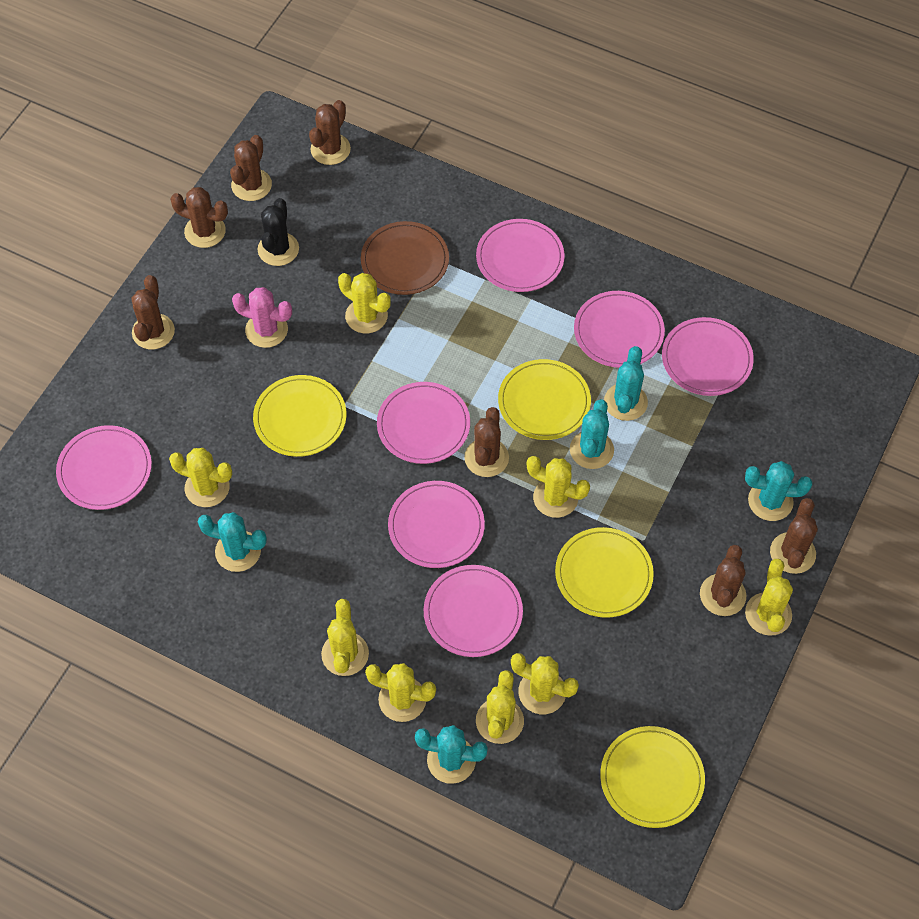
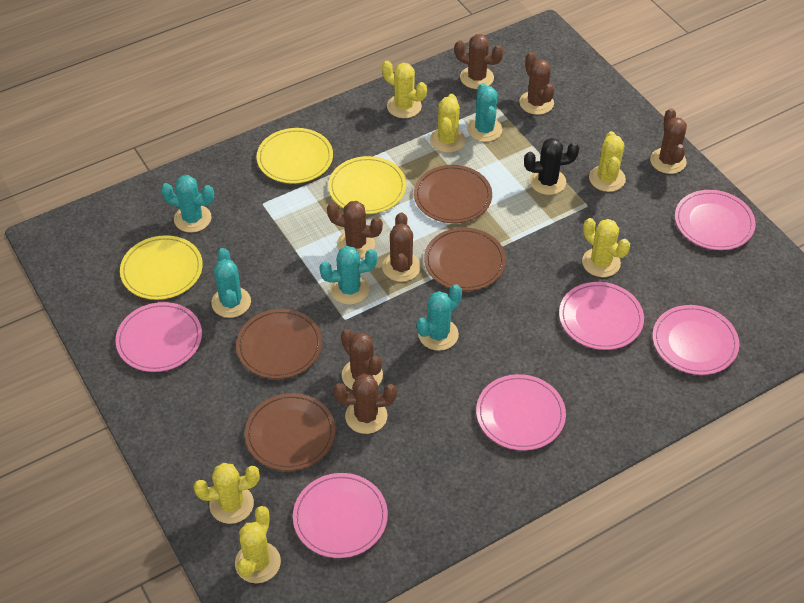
brown plate: 1 -> 4
pink cactus: 1 -> 0
pink plate: 7 -> 6
yellow cactus: 8 -> 6
yellow plate: 4 -> 3

